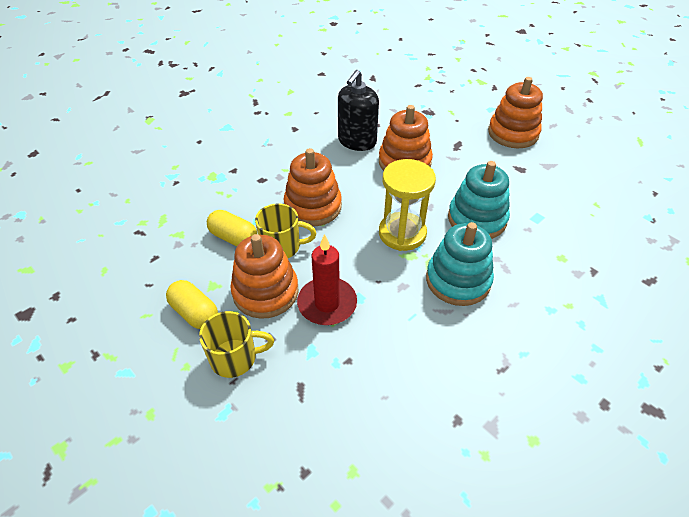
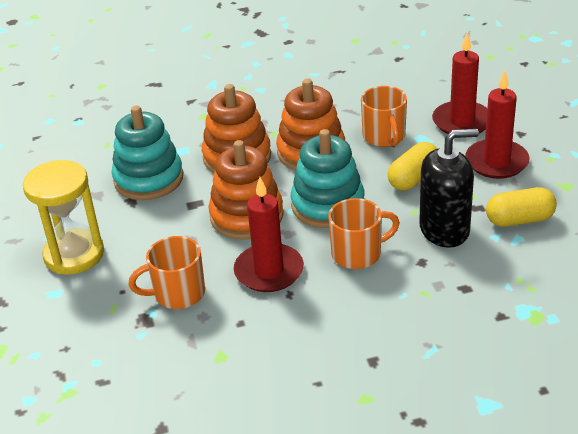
orange mug: 0 -> 3
orange stacking toy: 4 -> 3
red candle: 1 -> 3
yellow mug: 2 -> 0

